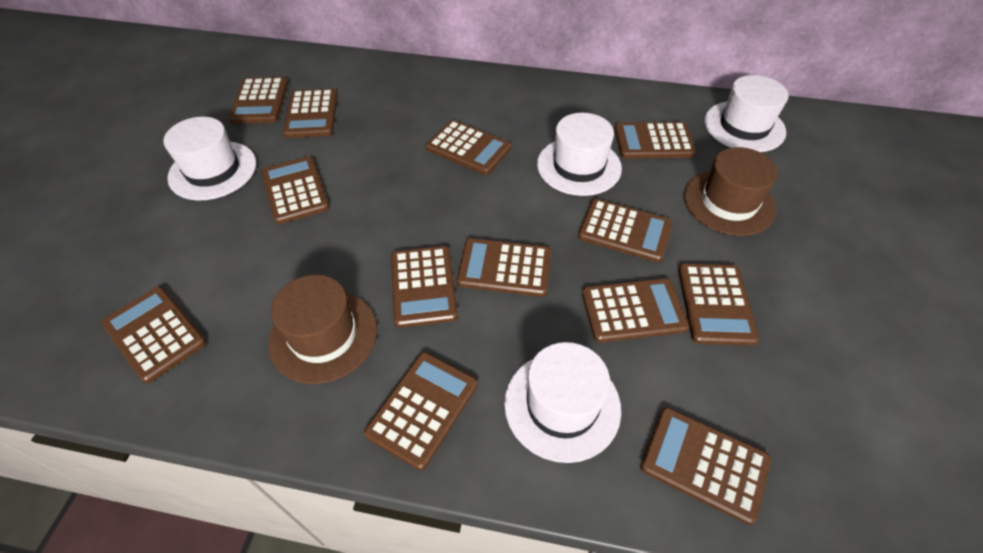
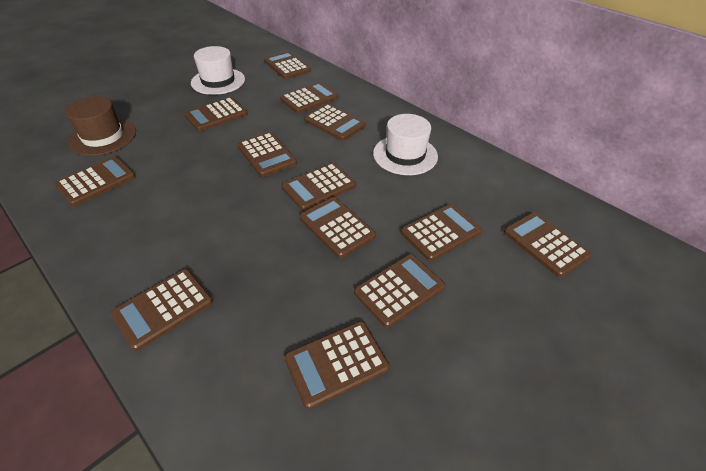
brown hat: 2 -> 1
white hat: 4 -> 2

